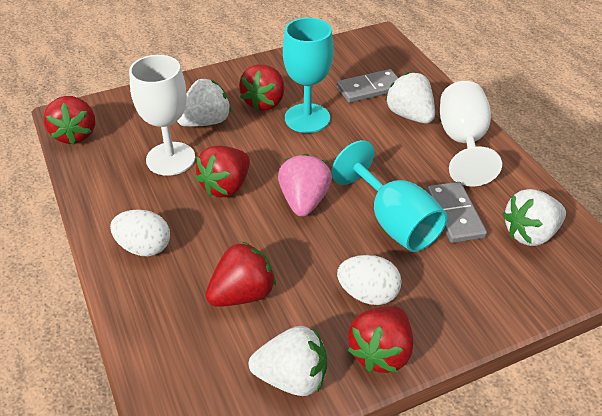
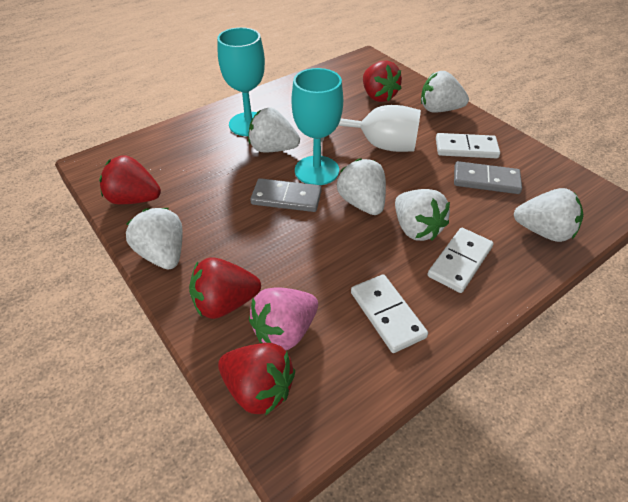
red strawberry: 5 -> 4
white domino: 0 -> 3
white egg: 2 -> 0
white goblet: 2 -> 1
white strawberry: 4 -> 6

